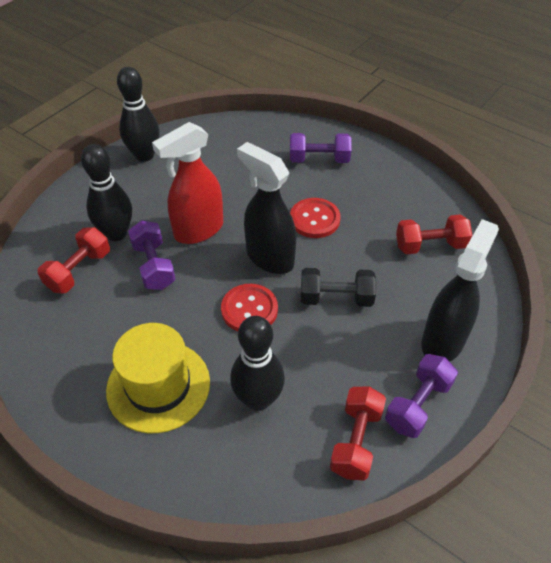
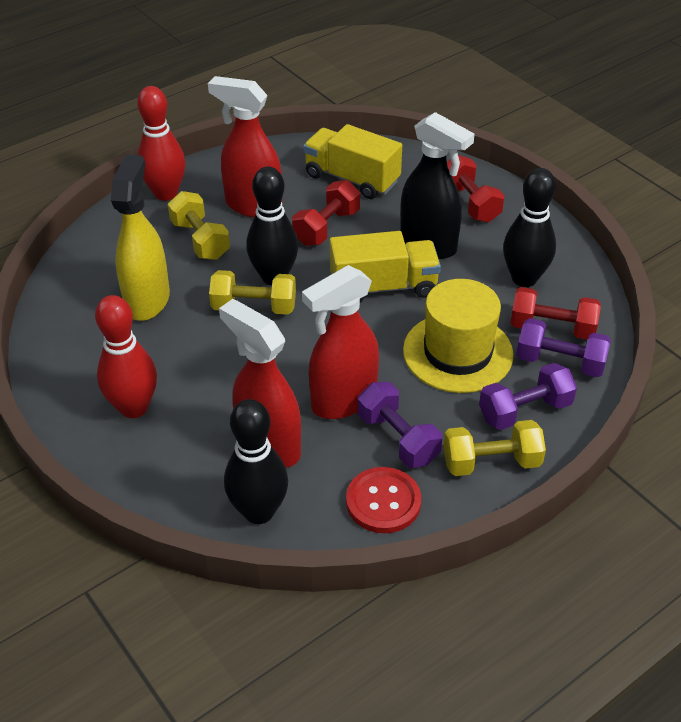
black dumbbell: 1 -> 0
black spray bottle: 2 -> 1
red bowling pin: 0 -> 2
red button: 2 -> 1
red spray bottle: 1 -> 3
yellow dumbbell: 0 -> 3
yellow spray bottle: 0 -> 1
yellow truck: 0 -> 2

